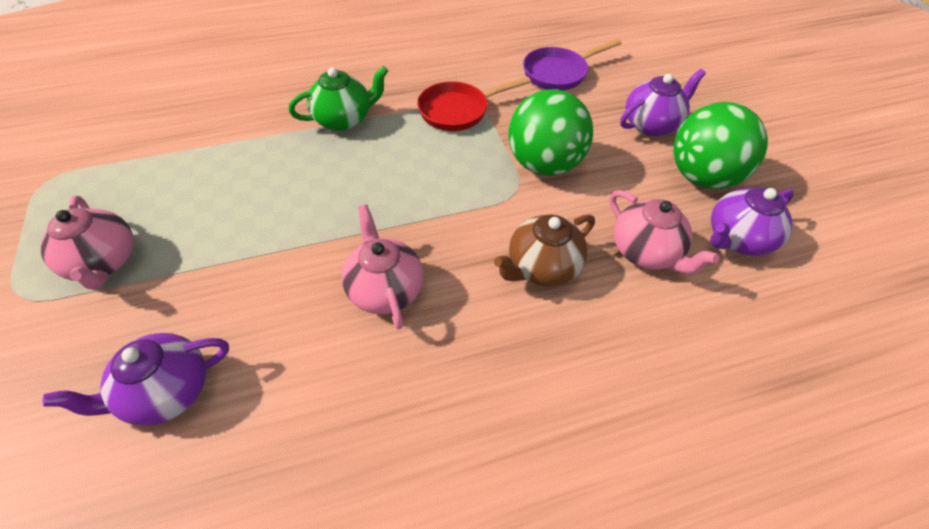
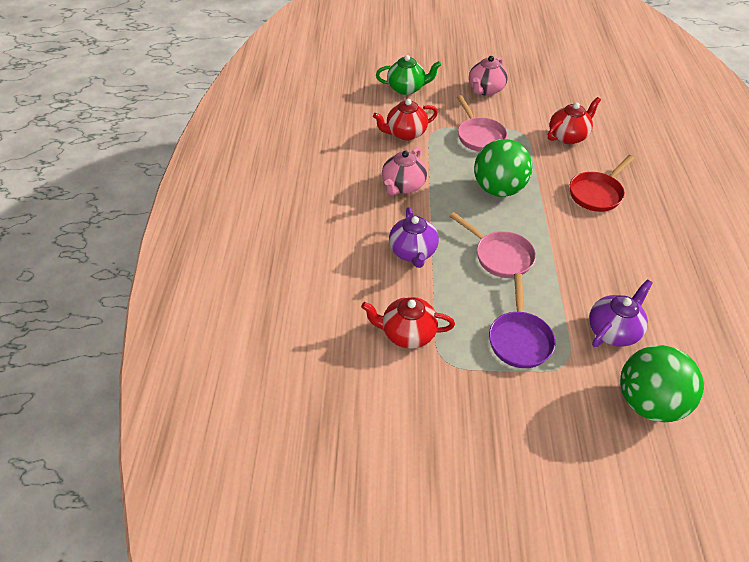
brown teapot: 1 -> 0
pink pan: 0 -> 2
pink teapot: 3 -> 2
purple teapot: 3 -> 2
red teapot: 0 -> 3

